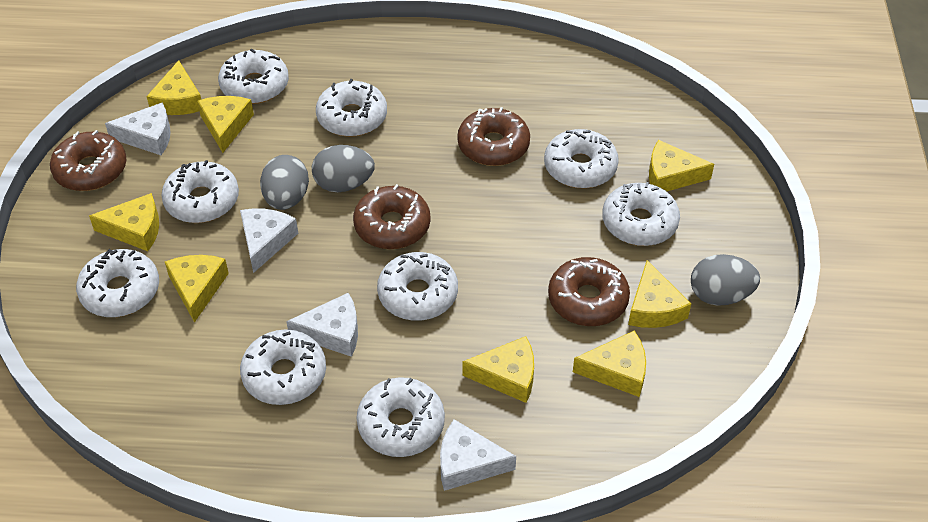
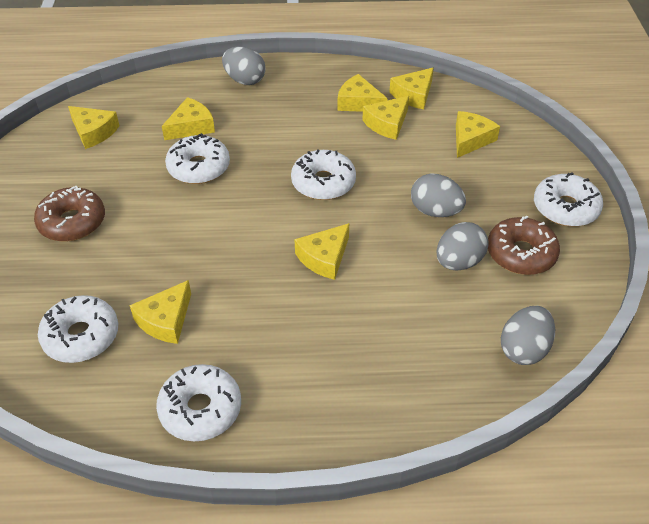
brown donut: 4 -> 2
grey egg: 3 -> 4
white cheese: 4 -> 0
white donut: 9 -> 5

